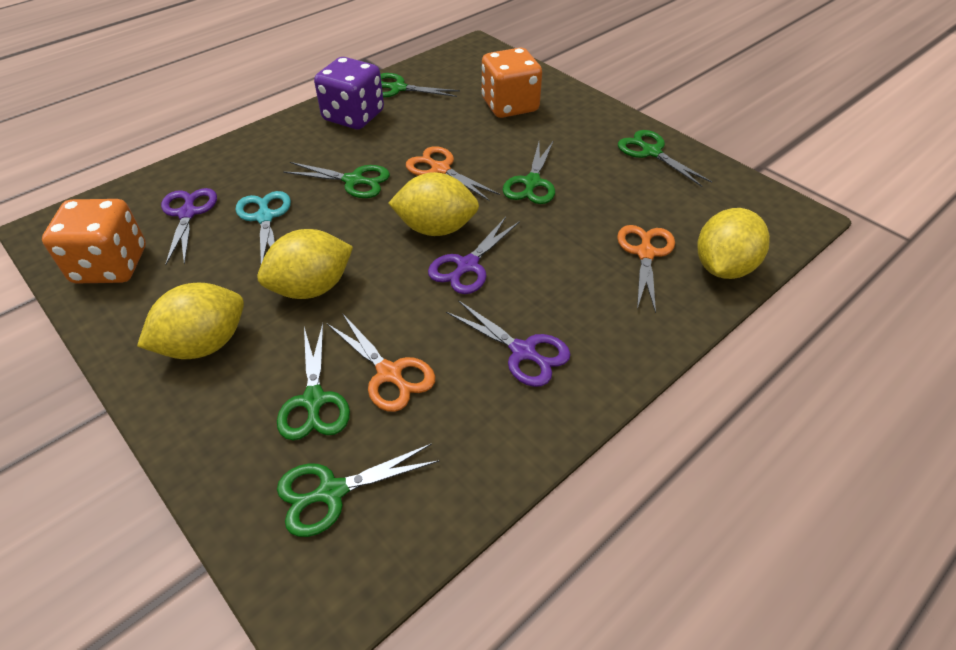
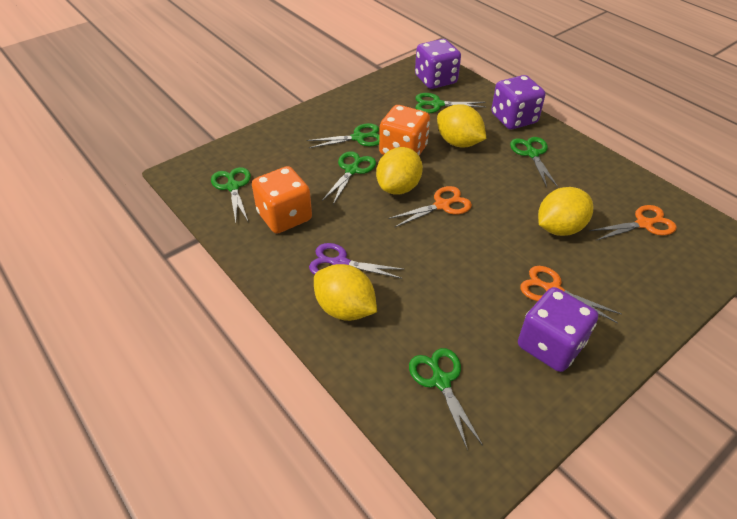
purple dice: 1 -> 3
purple scissors: 3 -> 1
turquoise scissors: 1 -> 0

